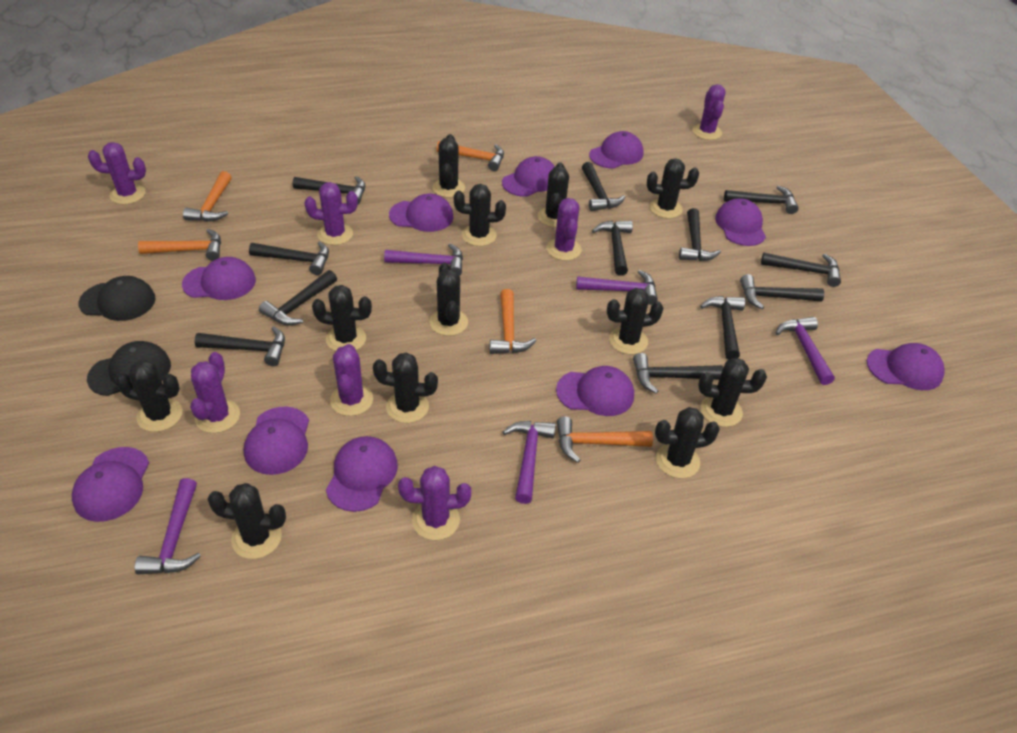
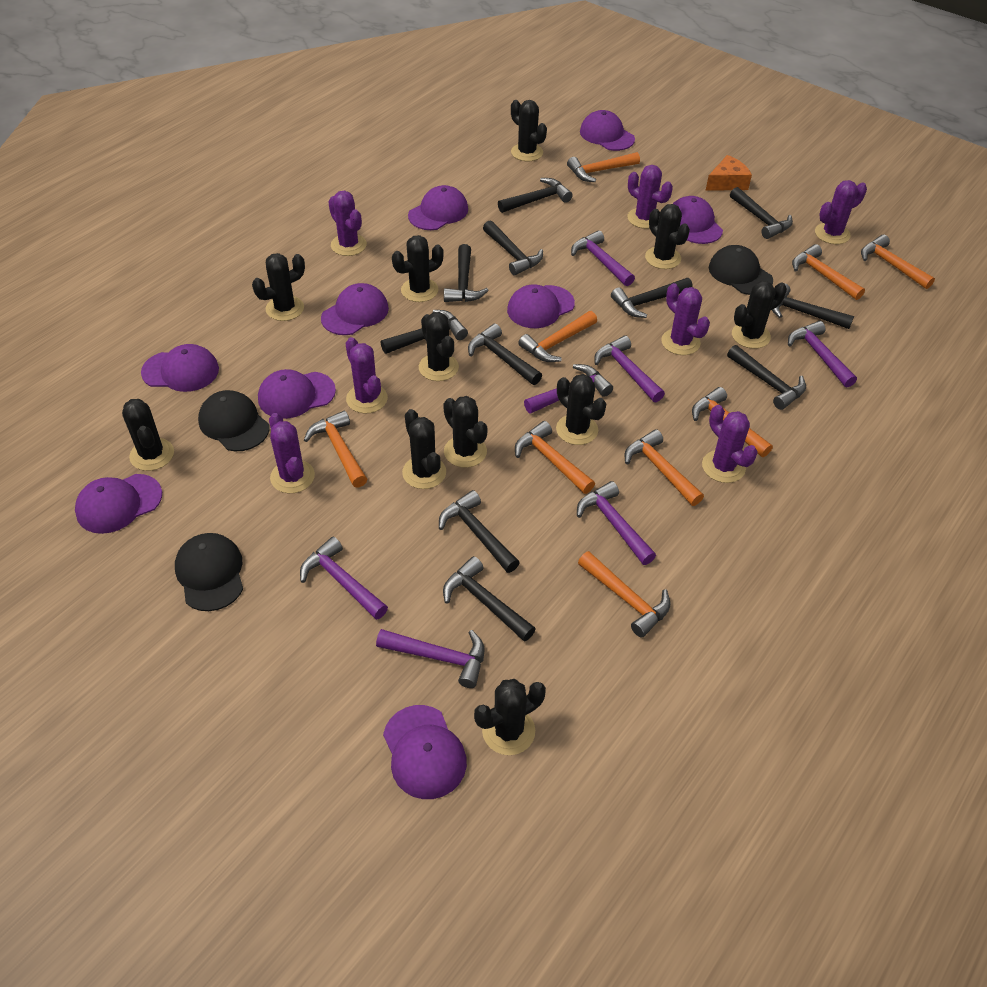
black cactus: 12 -> 11
black cap: 2 -> 3
black hammer: 12 -> 11
orange cheese: 0 -> 1
orange hammer: 5 -> 9
purple cap: 10 -> 9
purple hammer: 5 -> 7

